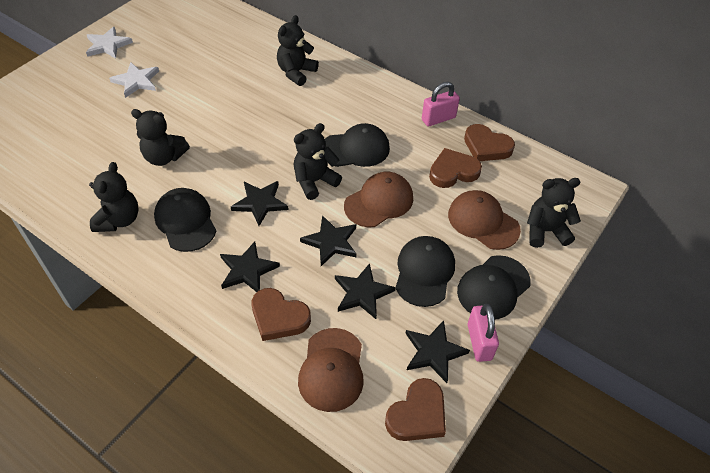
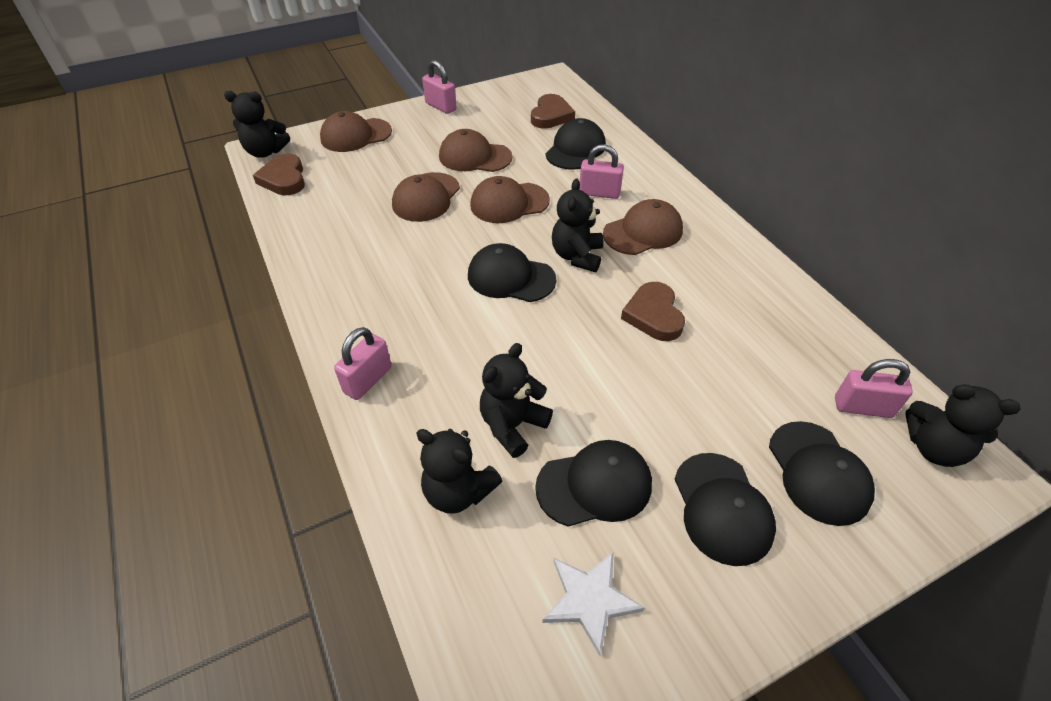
black cap: 4 -> 5
black star: 5 -> 0
brown cap: 3 -> 5
brown heart: 4 -> 3
pink padlock: 2 -> 4
white star: 2 -> 1

